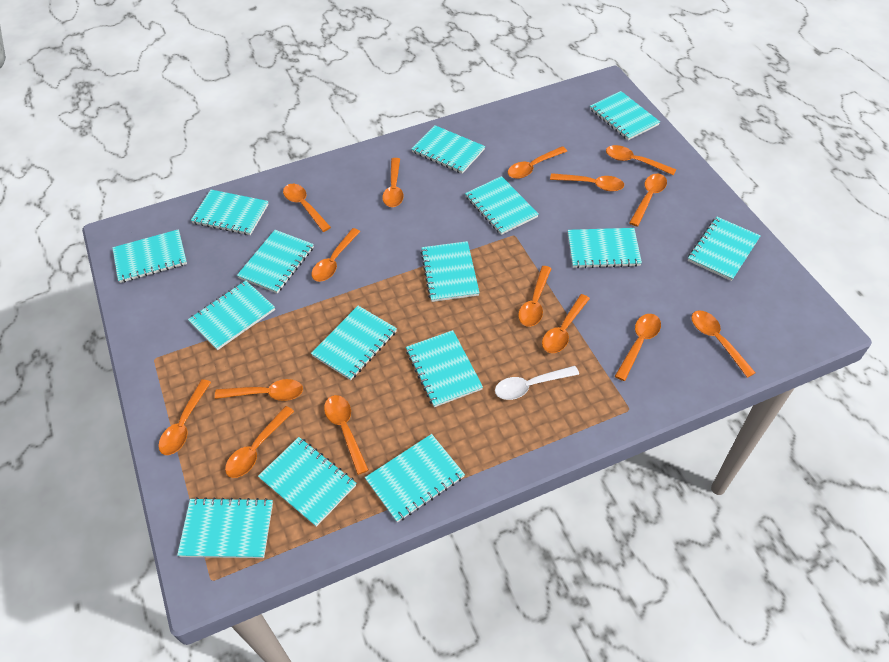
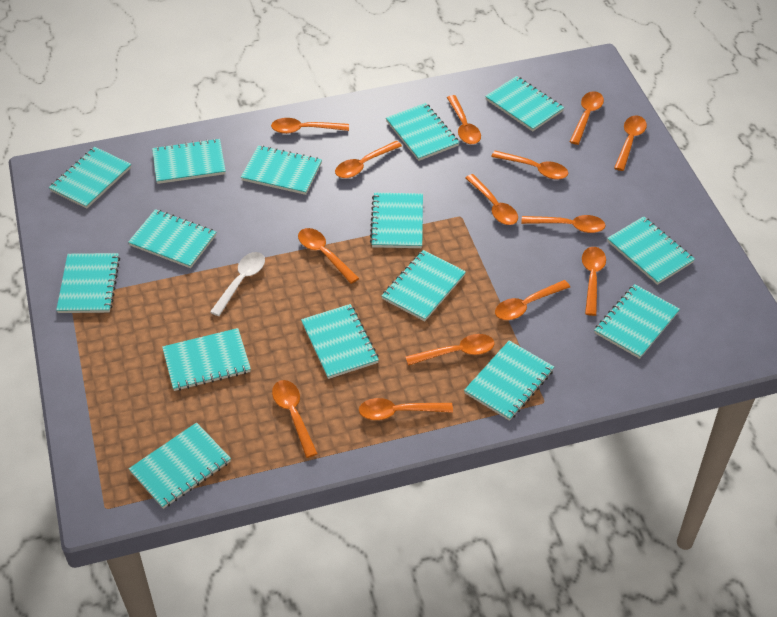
orange spoon: 15 -> 14

